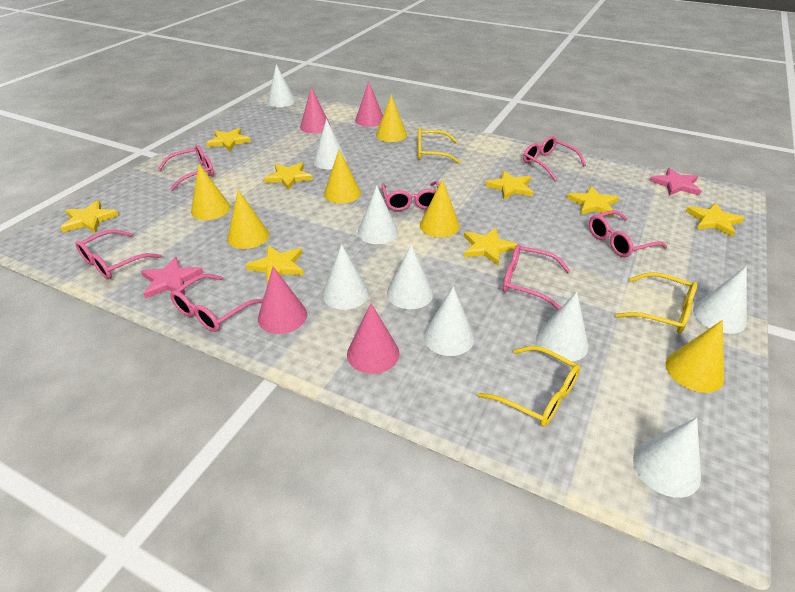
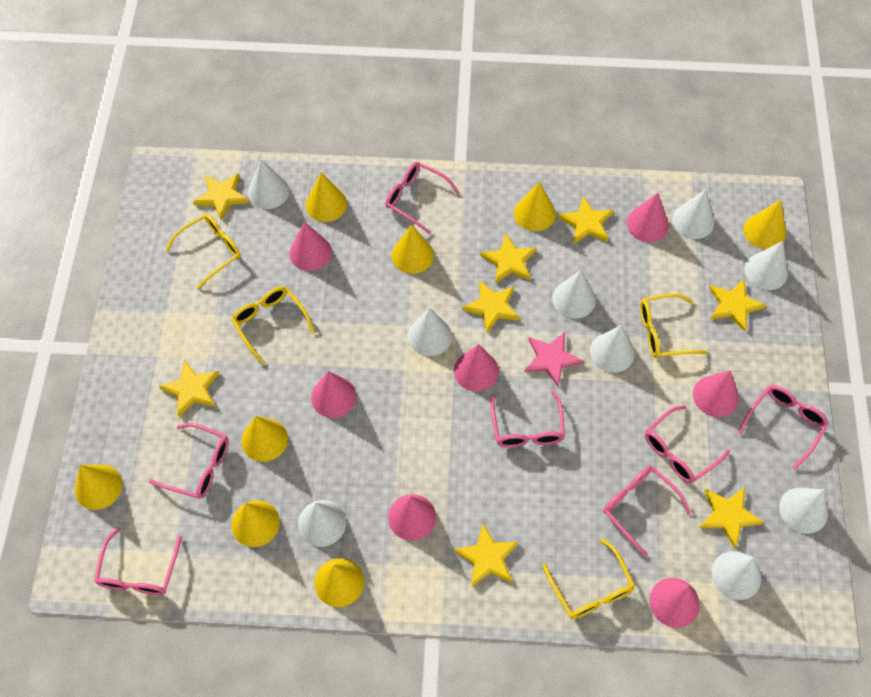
pink cone: 4 -> 7
pink star: 2 -> 1
yellow cone: 6 -> 8
yellow glasses: 3 -> 4

